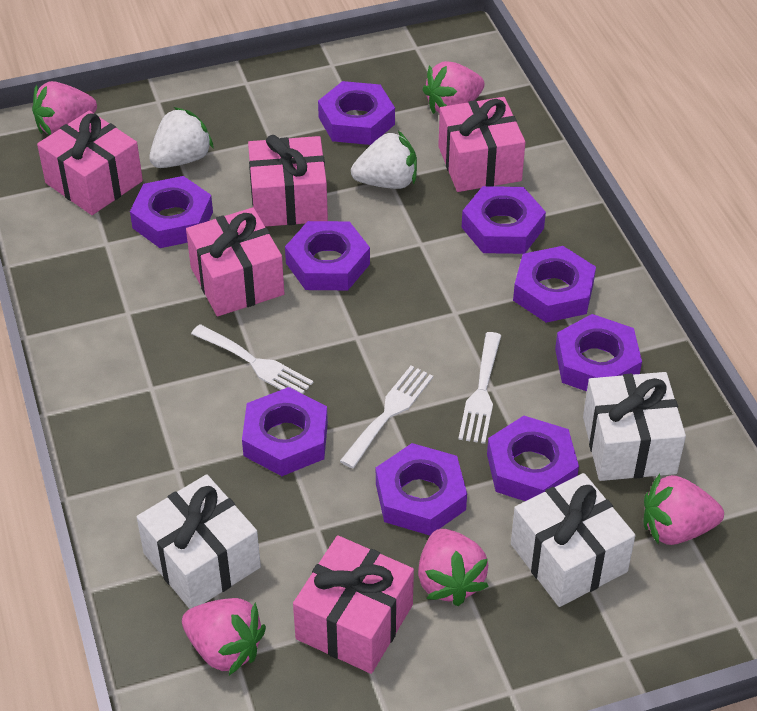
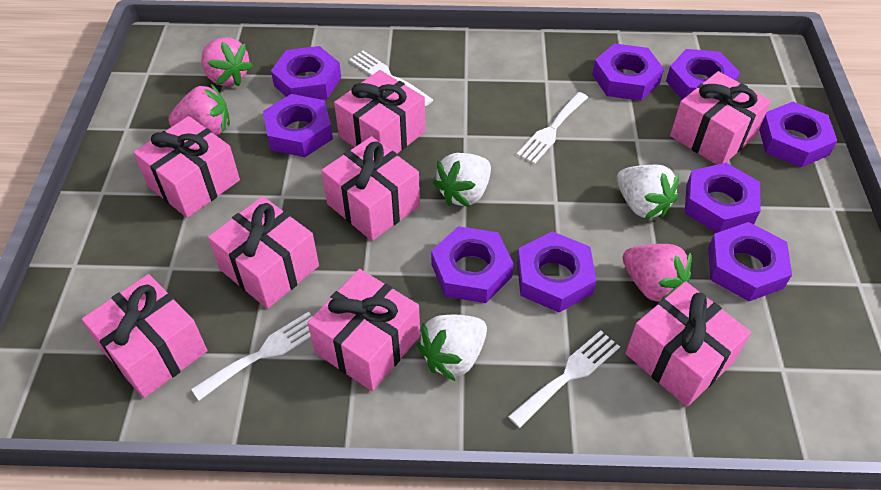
pink gift: 5 -> 8
pink strawberry: 5 -> 3
white fork: 3 -> 4
white gift: 3 -> 0
white strawberry: 2 -> 3

